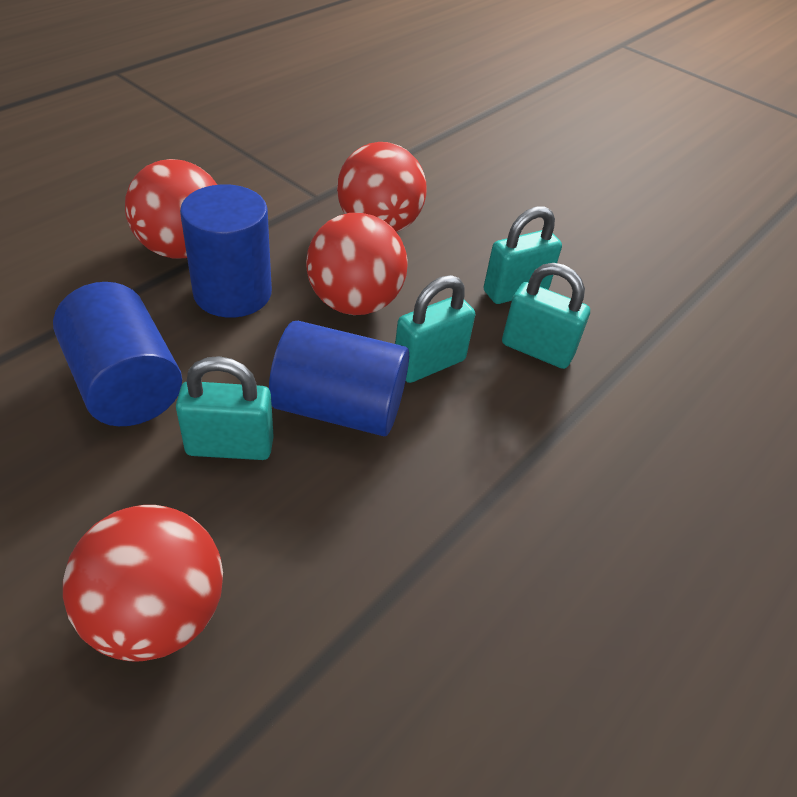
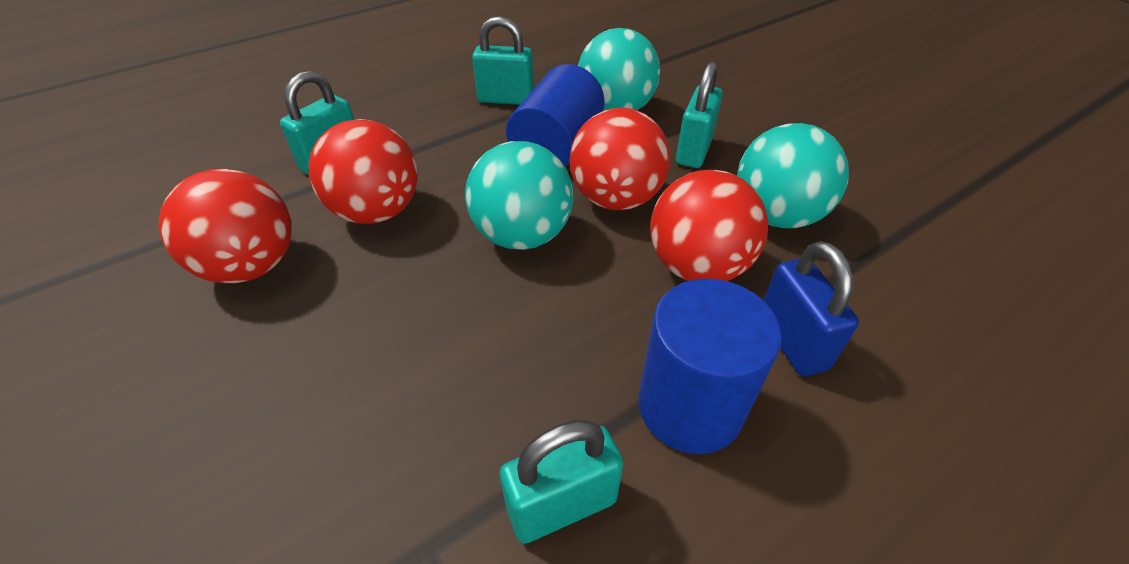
blue cylinder: 3 -> 2
blue padlock: 0 -> 1
turquoise ball: 0 -> 3

